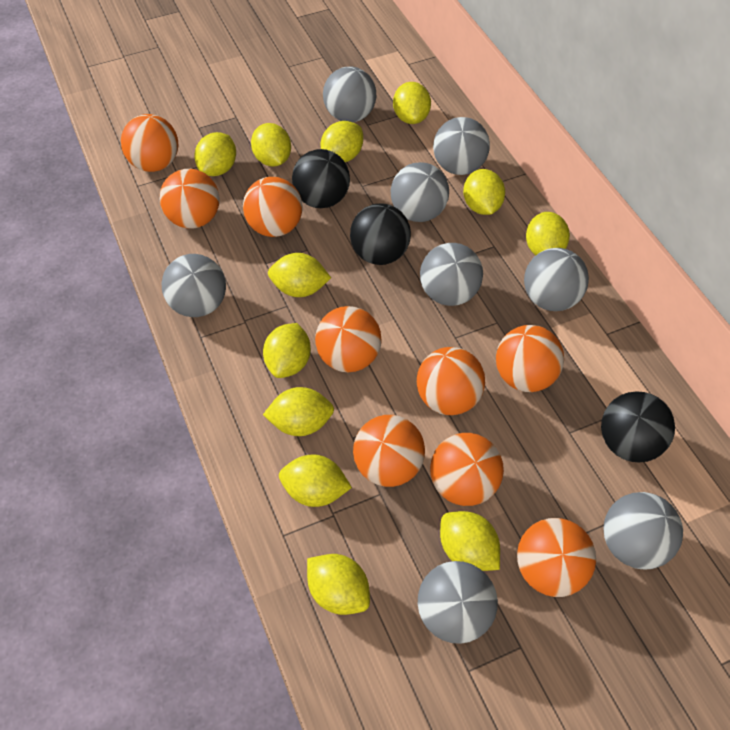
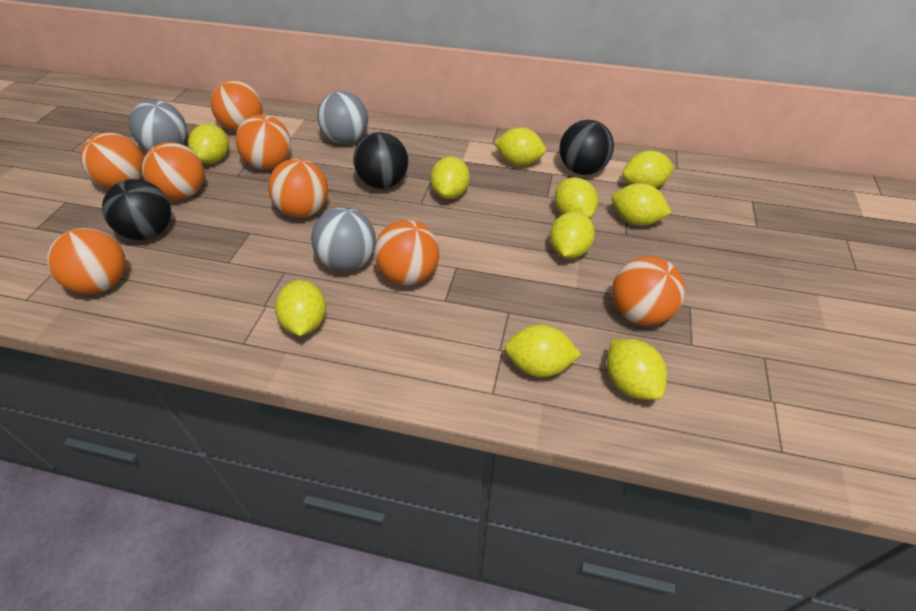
grey ball: 8 -> 3
orange ball: 9 -> 8
yellow lemon: 12 -> 10

